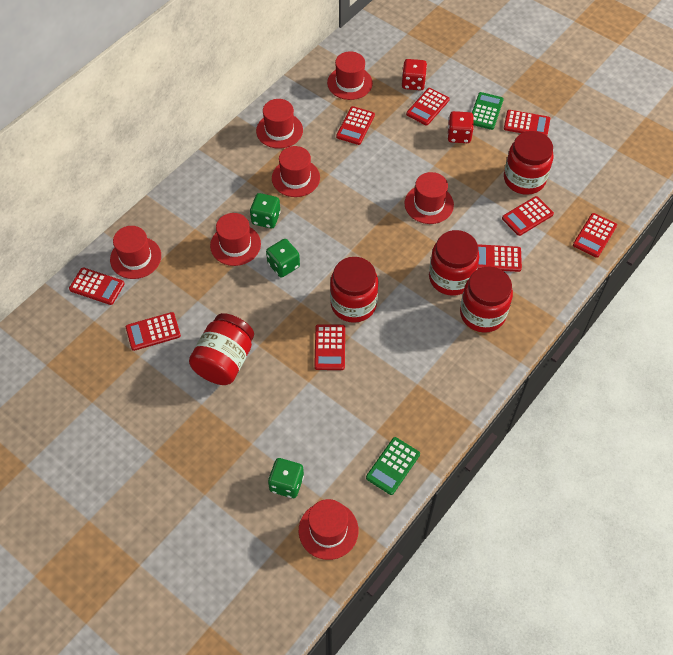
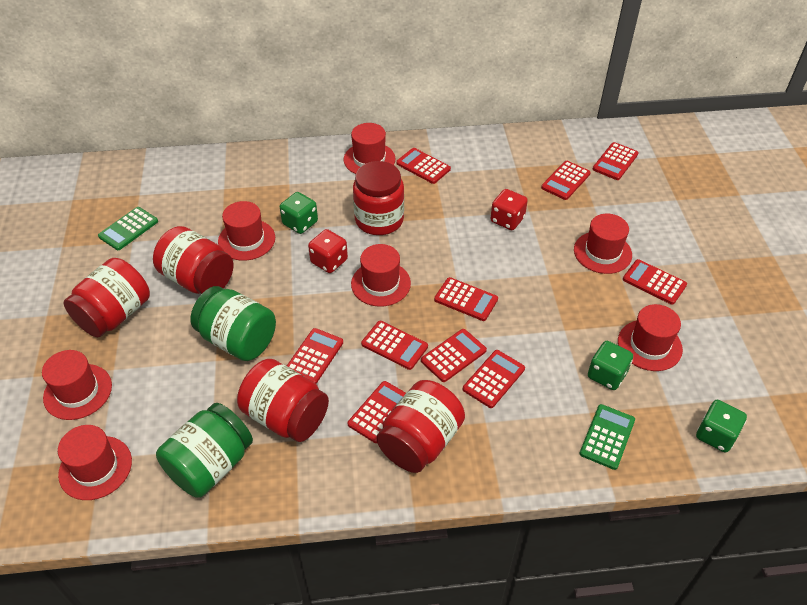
green jar: 0 -> 2
red calculator: 9 -> 10

